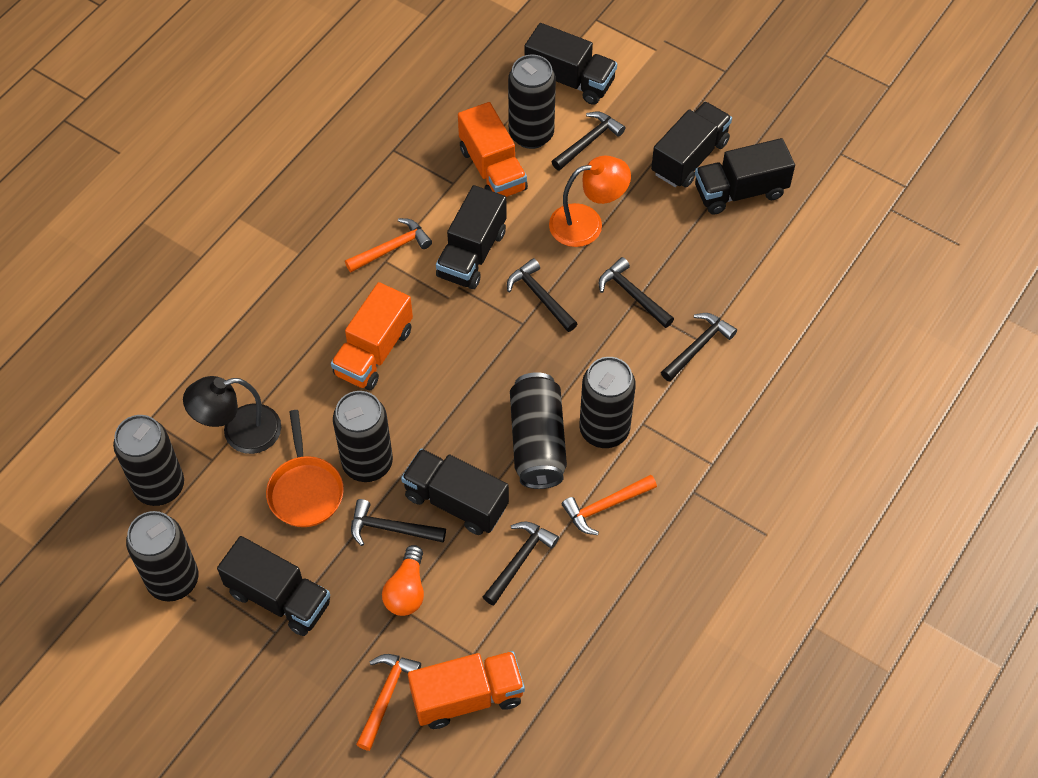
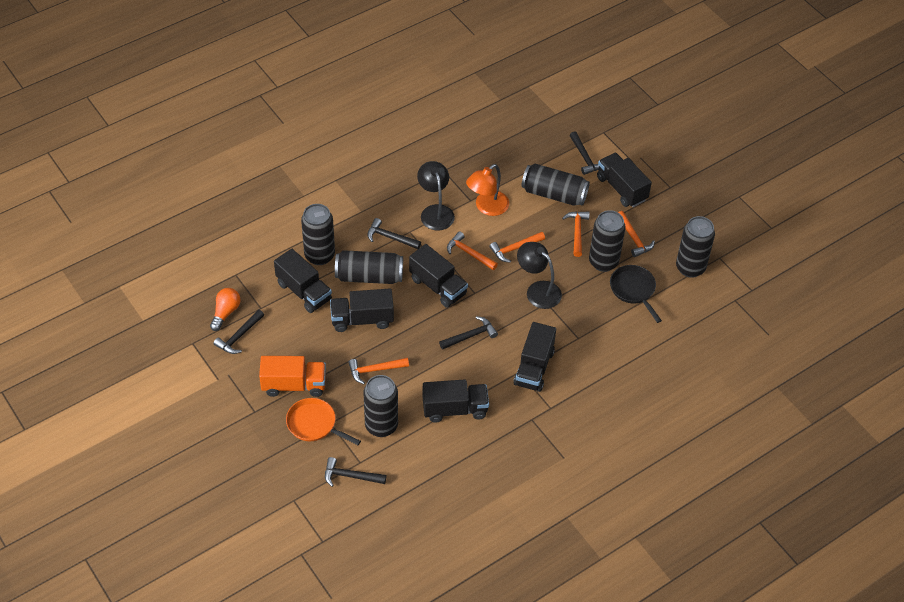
black hammer: 6 -> 5
black lamp: 1 -> 2
black pan: 0 -> 1
orange hammer: 3 -> 5
orange truck: 3 -> 1

